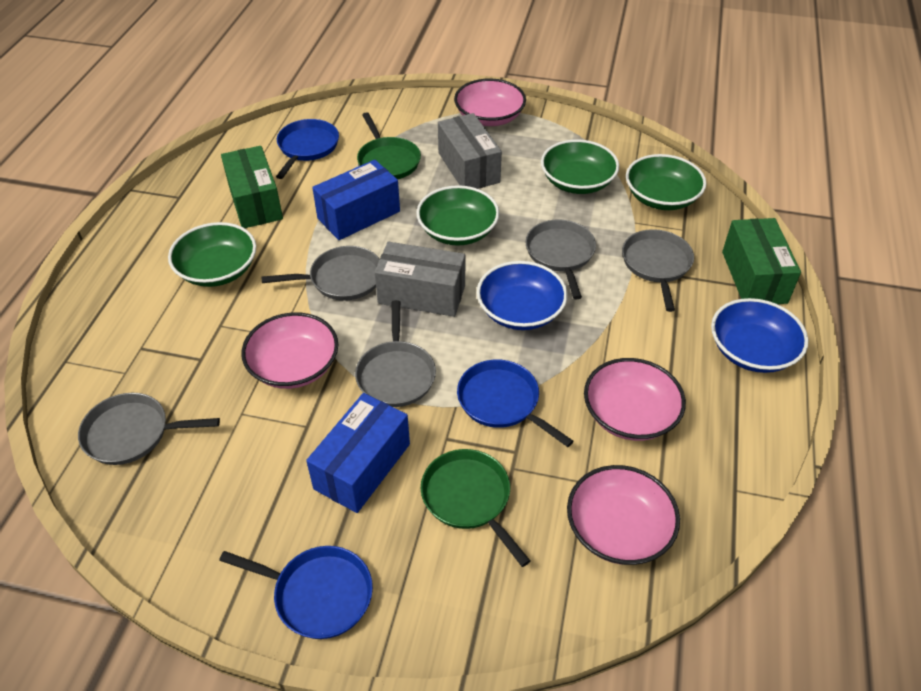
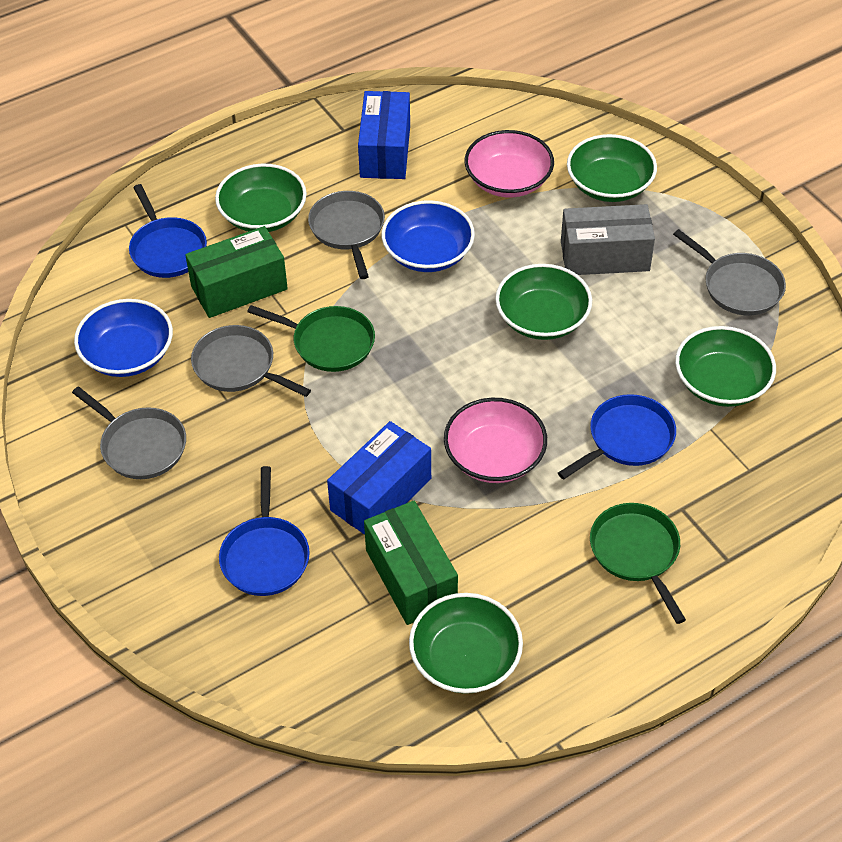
green bowl: 4 -> 5
grey box: 2 -> 1
grey pan: 5 -> 4
pink bowl: 4 -> 2

